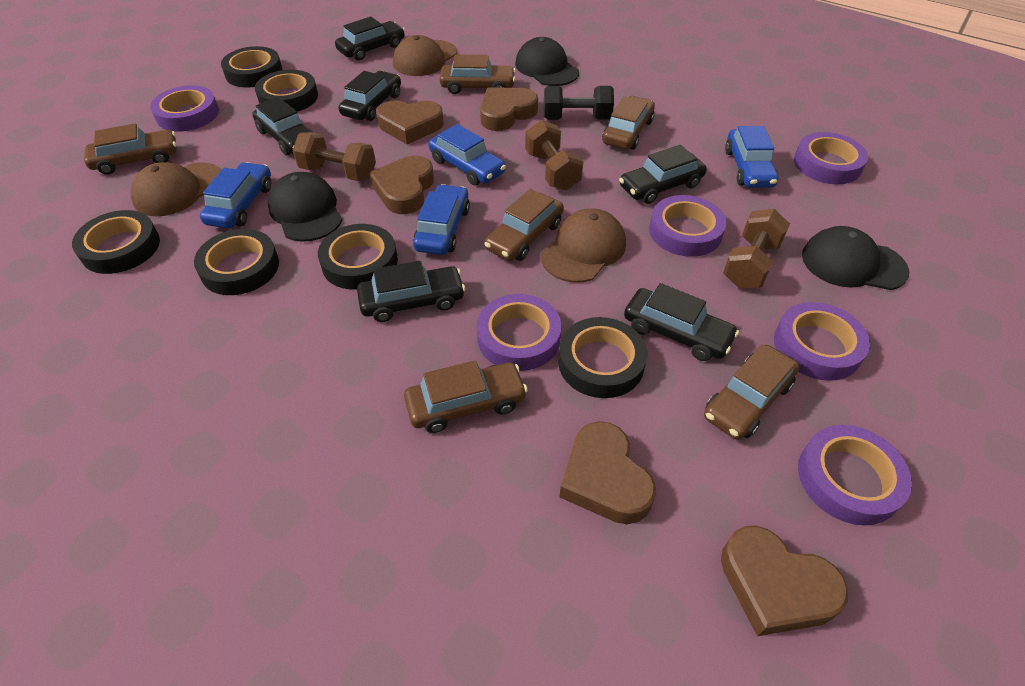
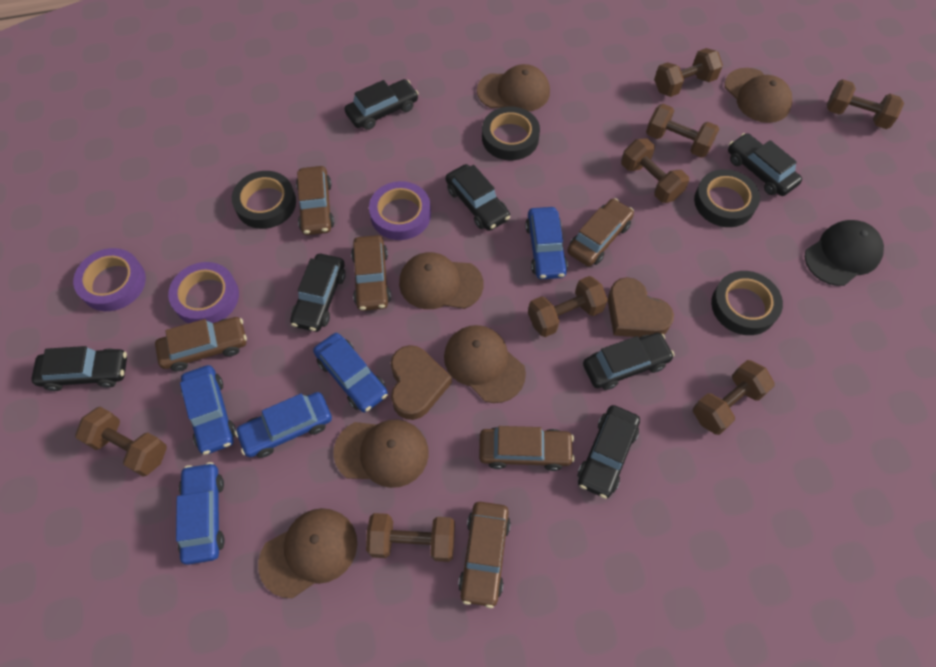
black cap: 3 -> 1
black car: 6 -> 7
black dumbbell: 1 -> 0
black tape: 6 -> 4
blue car: 4 -> 5
brown cap: 3 -> 6
brown dumbbell: 3 -> 8
brown heart: 5 -> 2
purple tape: 6 -> 3

